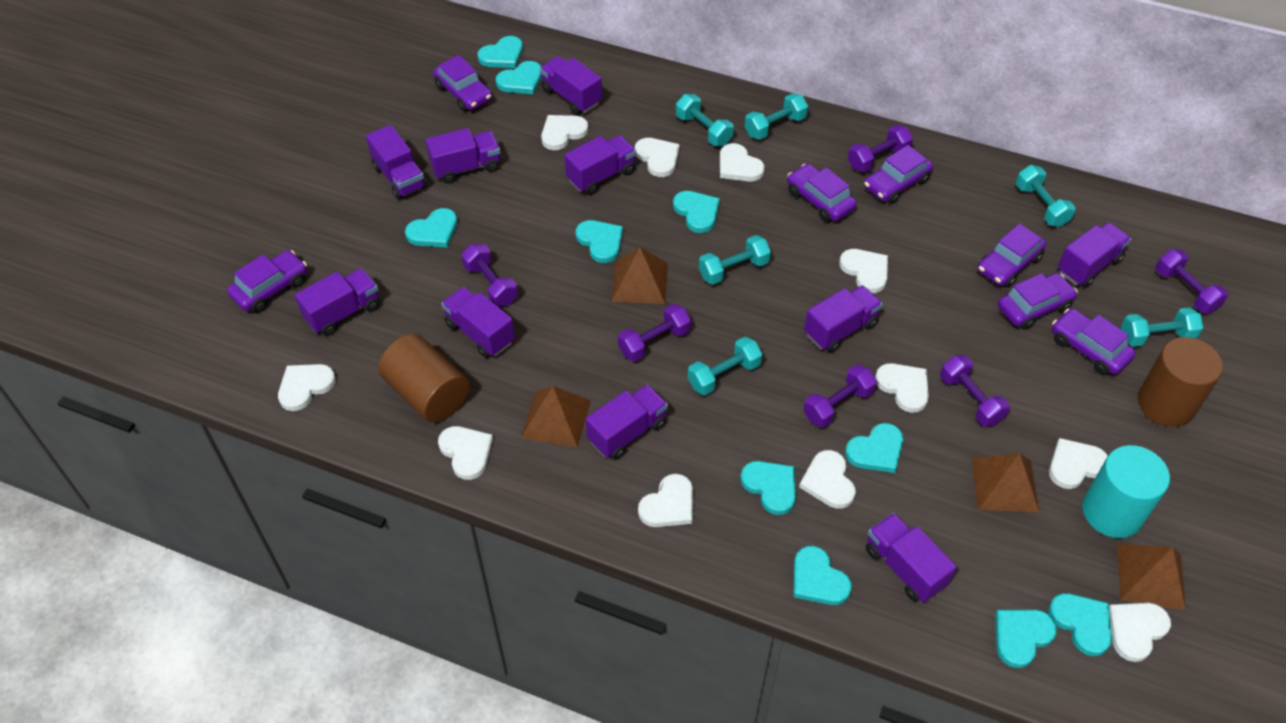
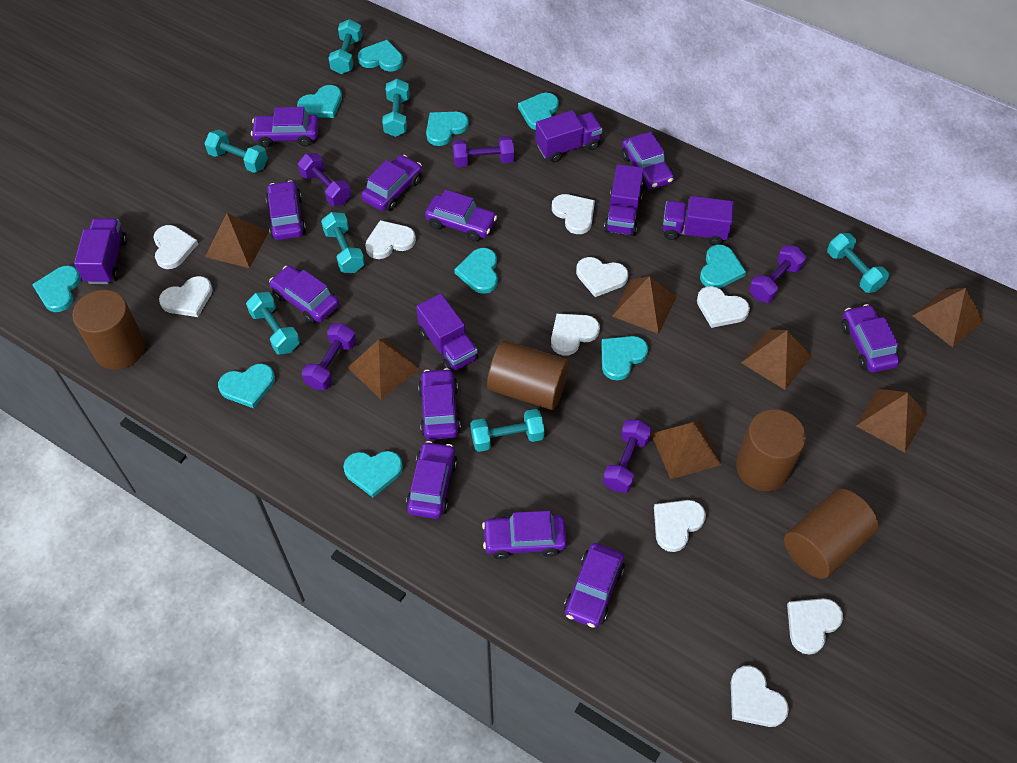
brown cylinder: 2 -> 4
brown pyramid: 4 -> 7
purple car: 7 -> 11
purple dumbbell: 6 -> 5
purple truck: 10 -> 5
turquoise cylinder: 1 -> 0
turquoise dumbbell: 6 -> 7
white heart: 11 -> 10

